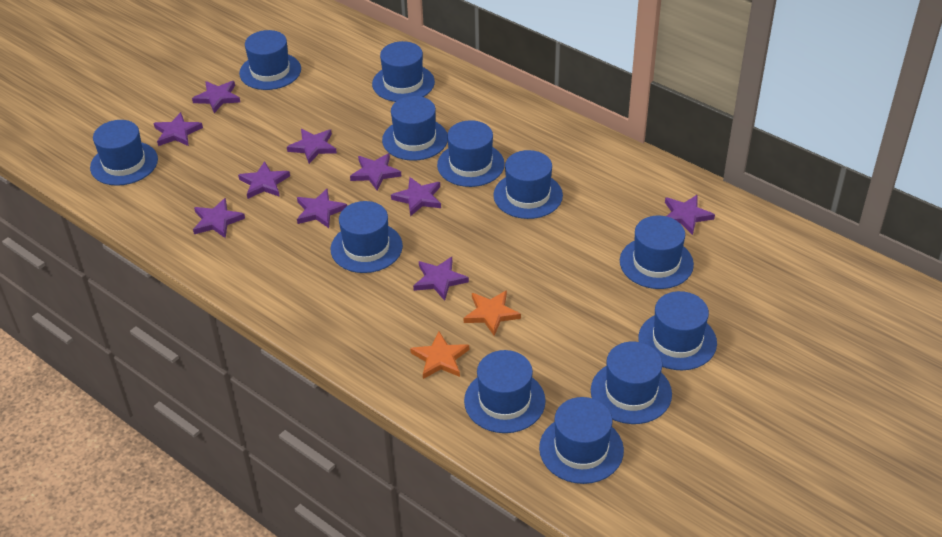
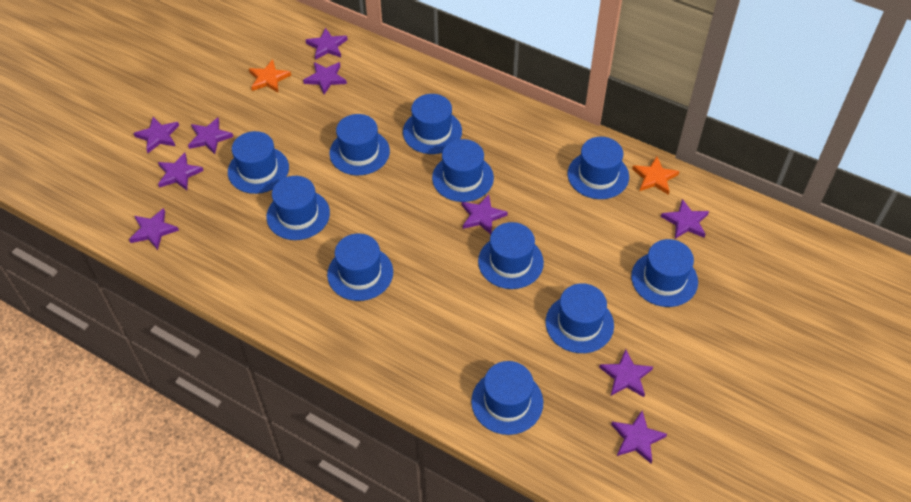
blue hat: 12 -> 11

